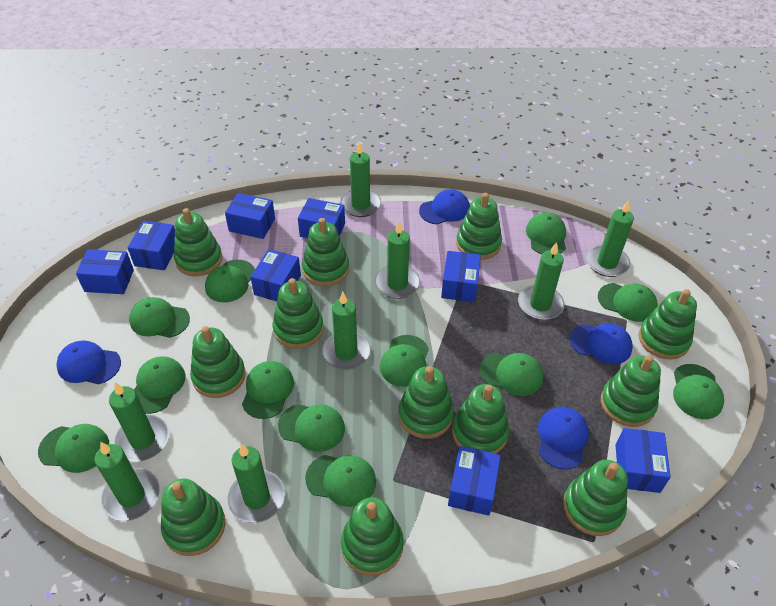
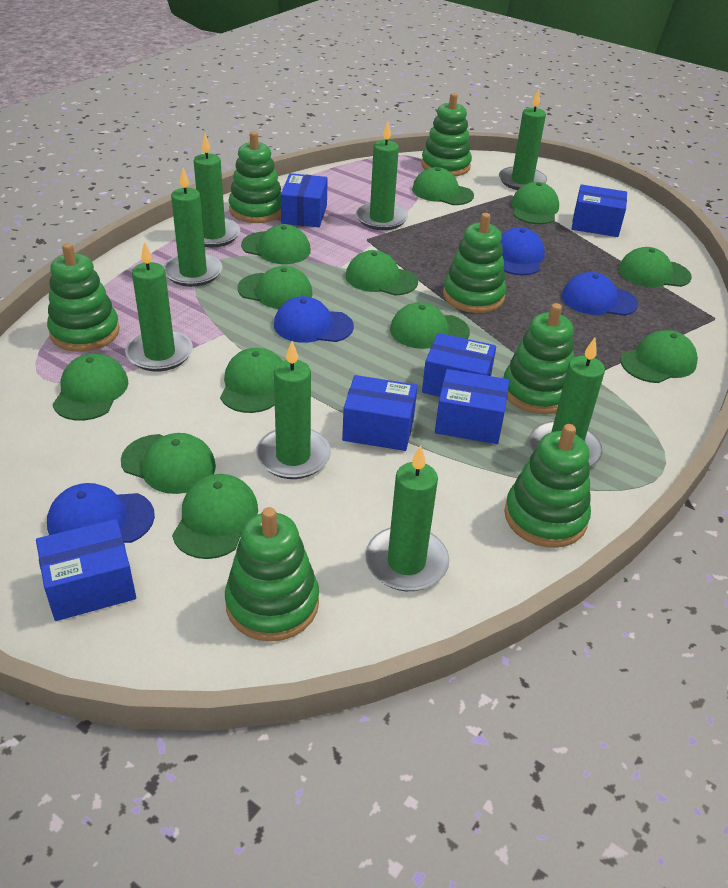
blue box: 8 -> 6
green stacking toy: 12 -> 7

